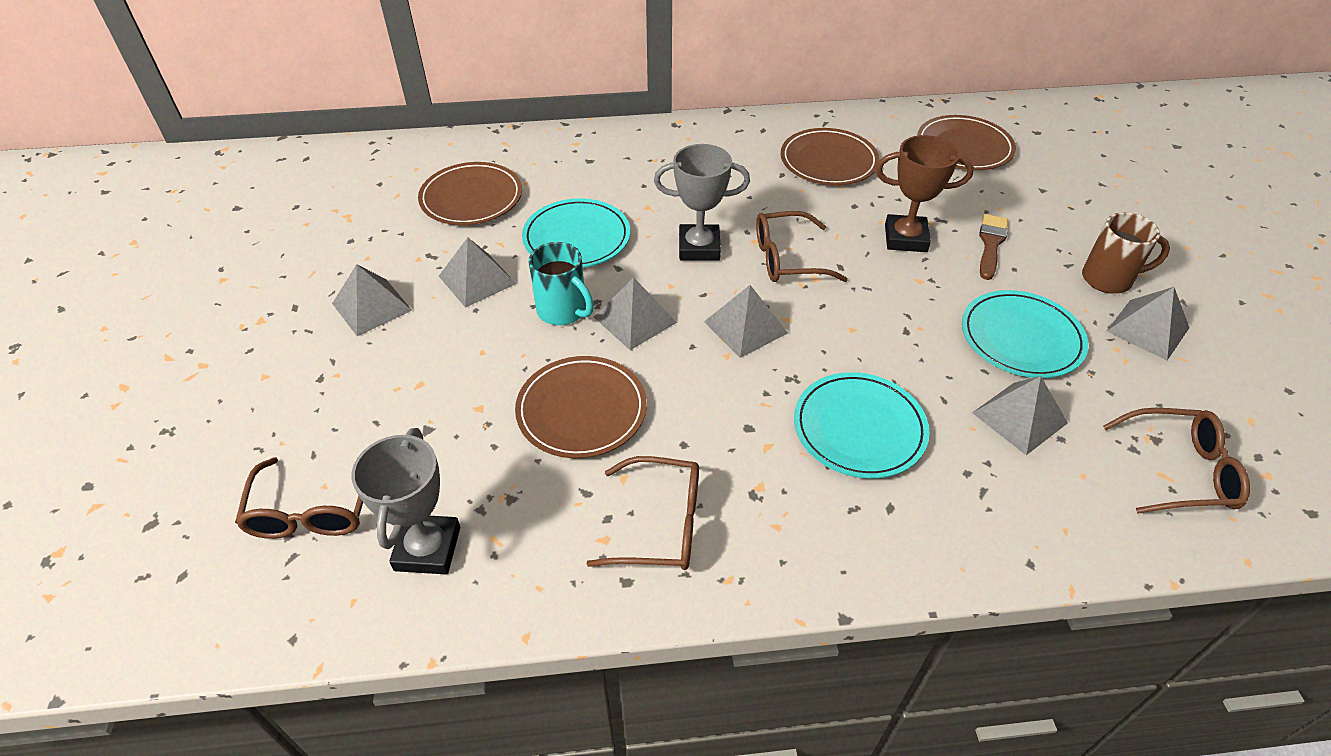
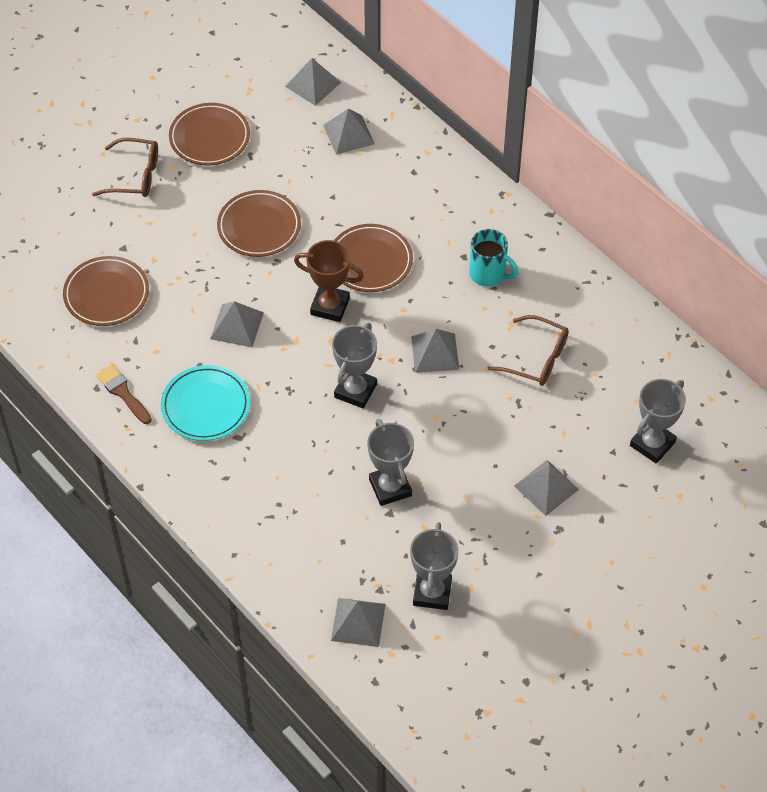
brown glasses: 4 -> 2
brown mug: 1 -> 0
grey trophy: 2 -> 4
turquoise plate: 3 -> 1

